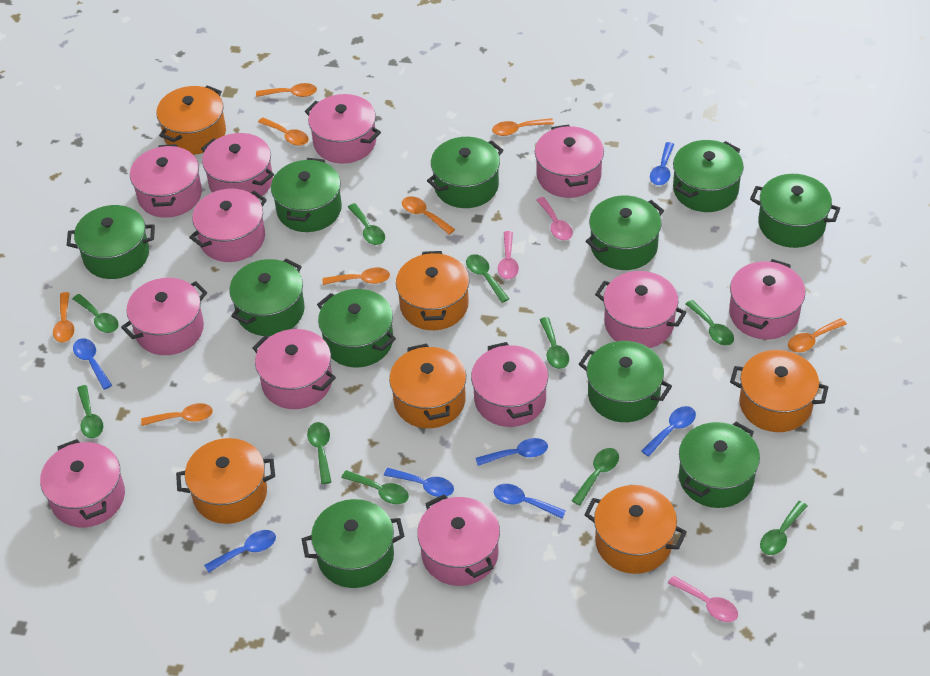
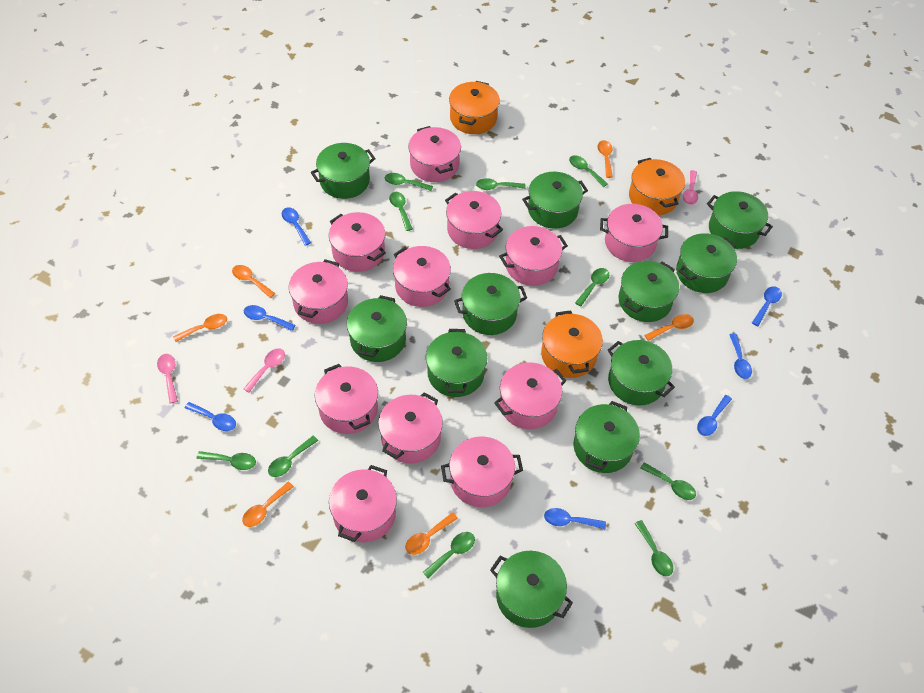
orange pot: 6 -> 3
orange spoon: 8 -> 6

